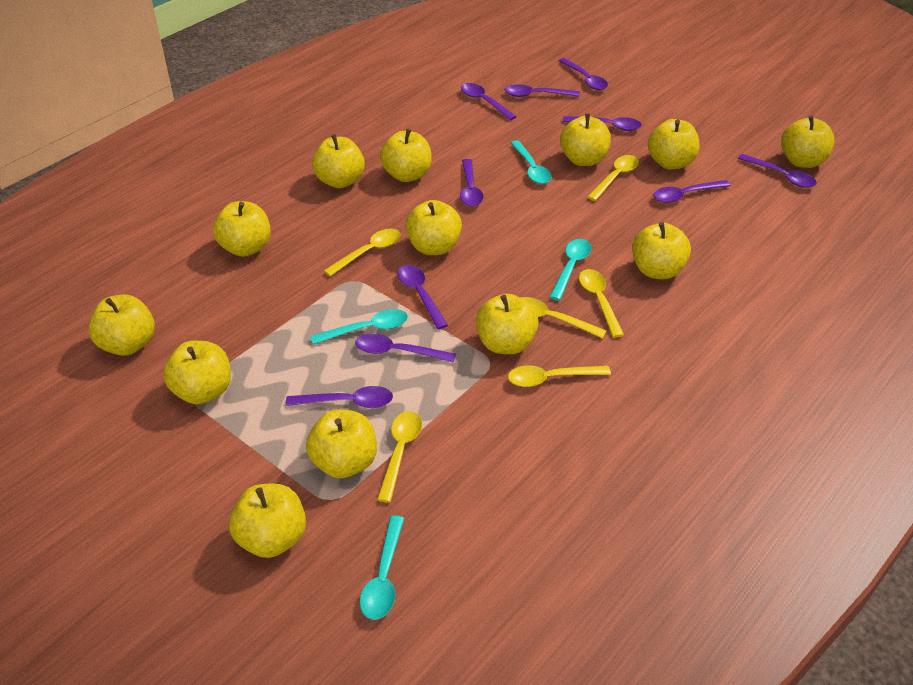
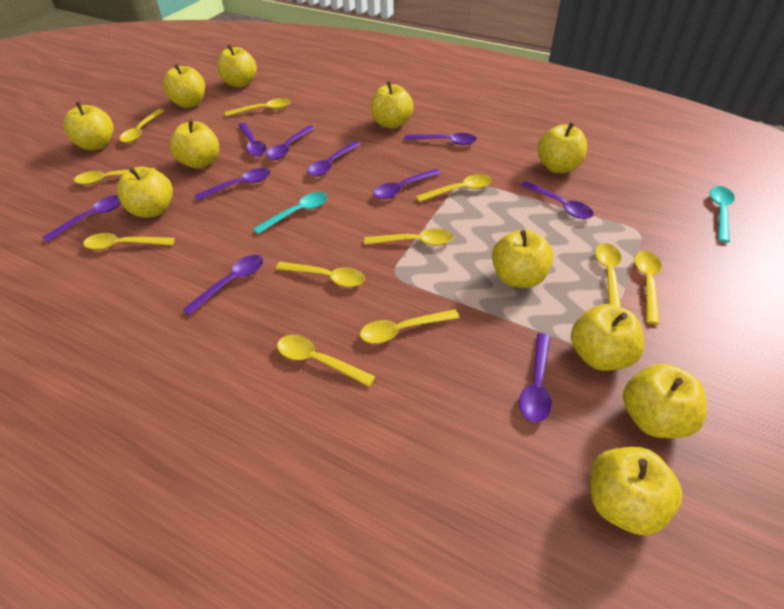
turquoise spoon: 4 -> 2
yellow apple: 13 -> 11
yellow spoon: 6 -> 11

